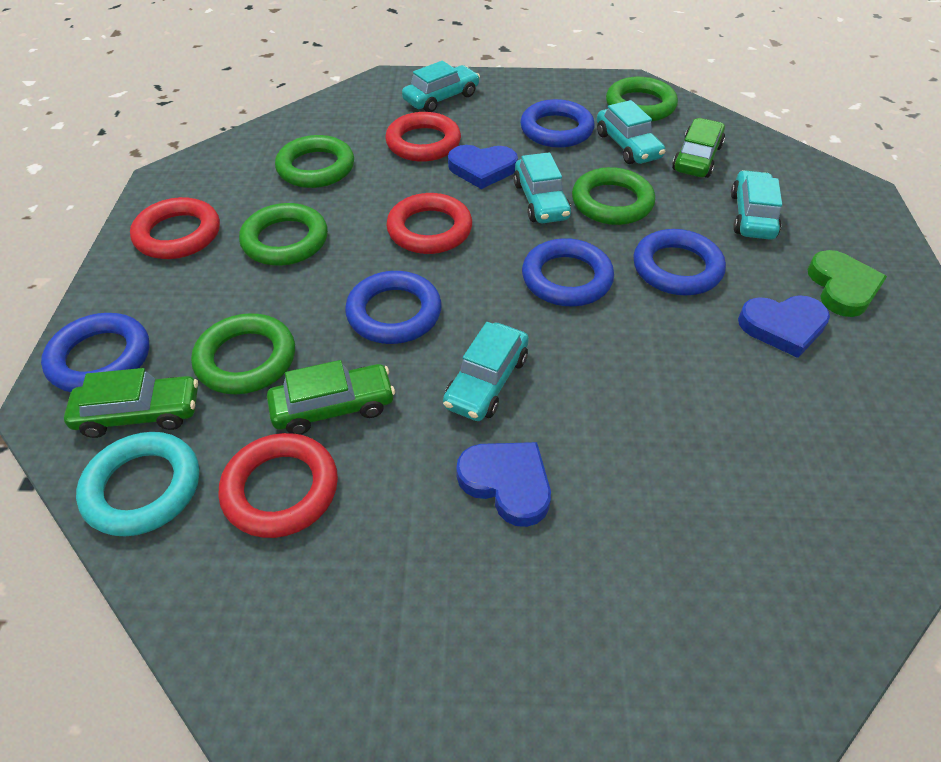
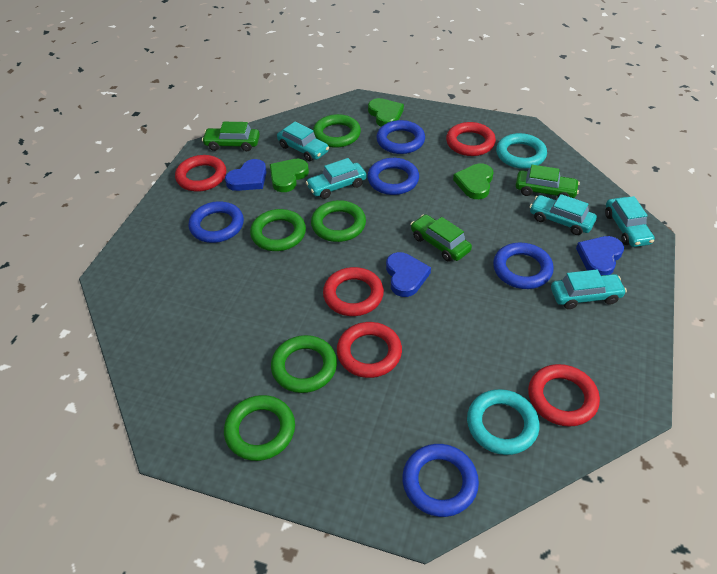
green heart: 1 -> 3
red ring: 4 -> 5
turquoise ring: 1 -> 2

